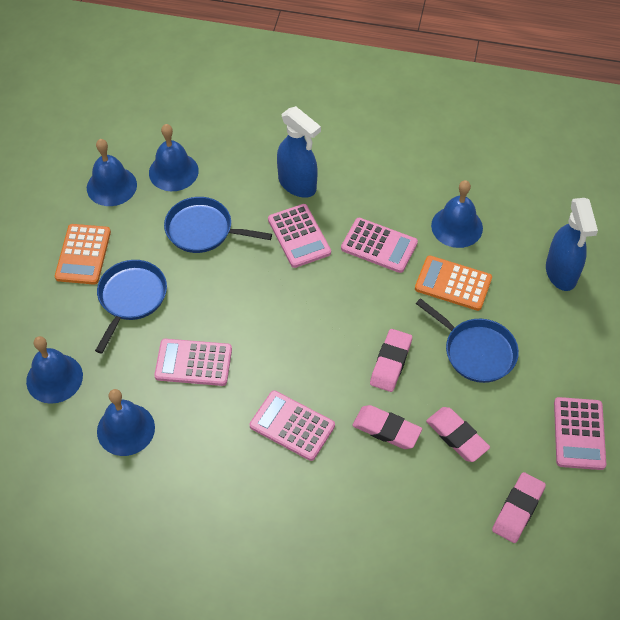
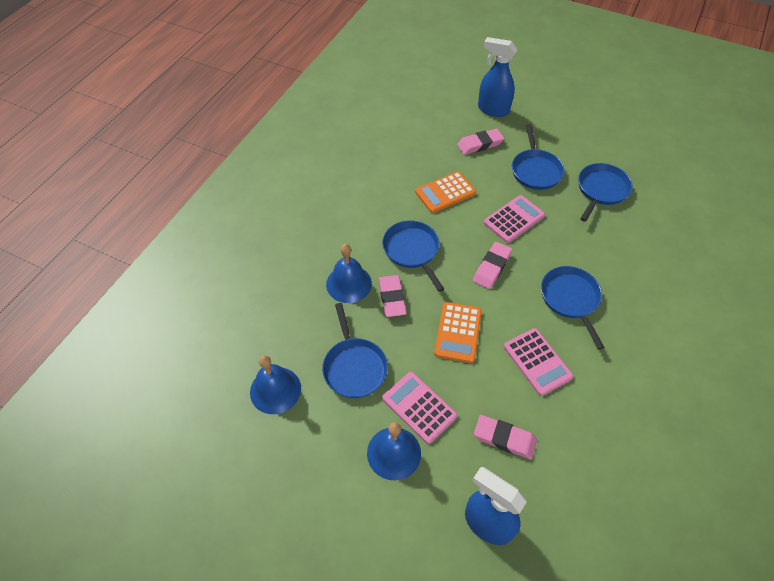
blue bell: 5 -> 3
blue pan: 3 -> 5
pink calculator: 5 -> 3

